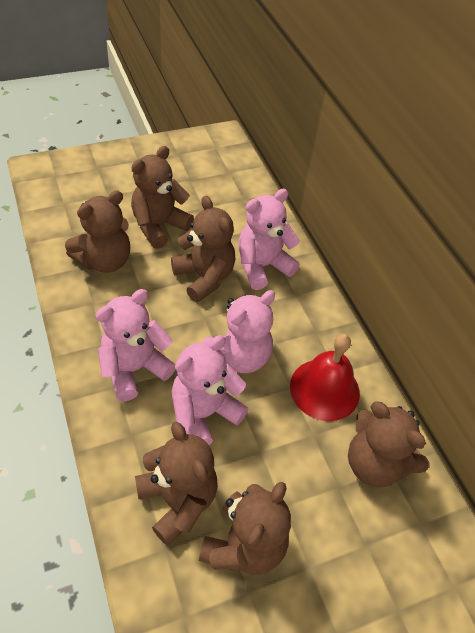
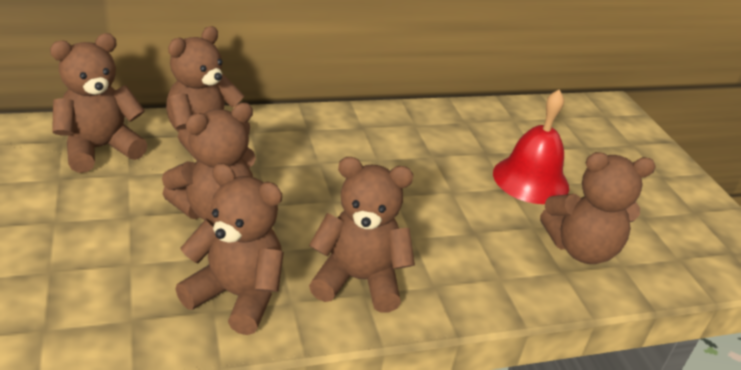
pink teddy bear: 4 -> 0

